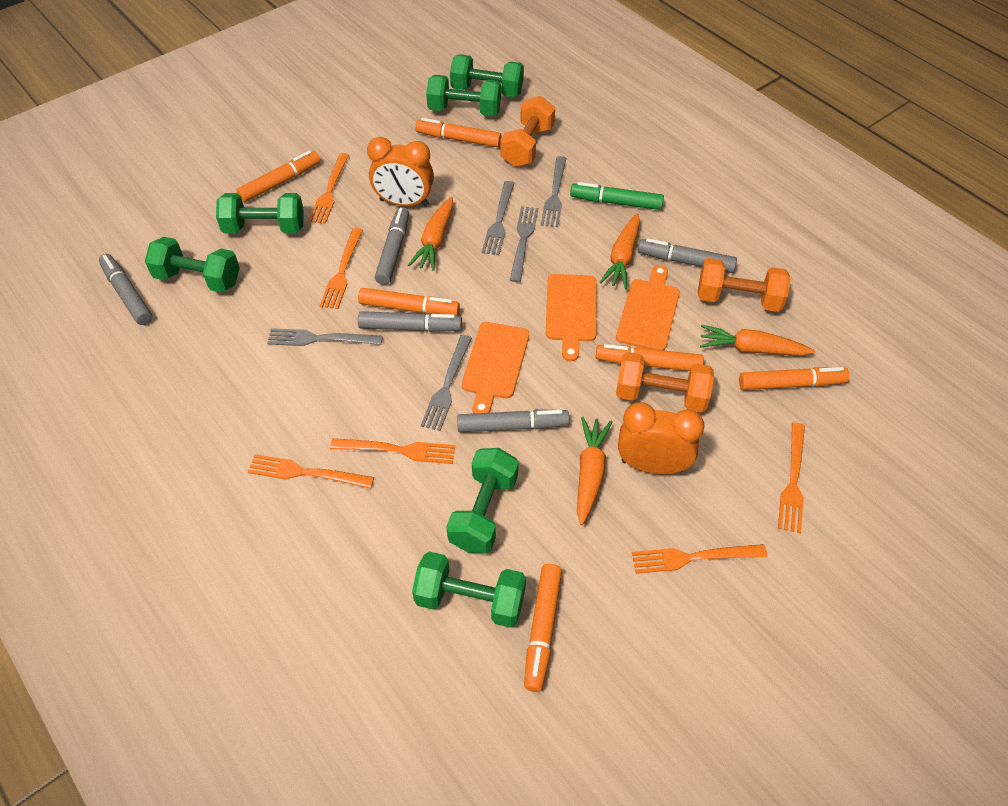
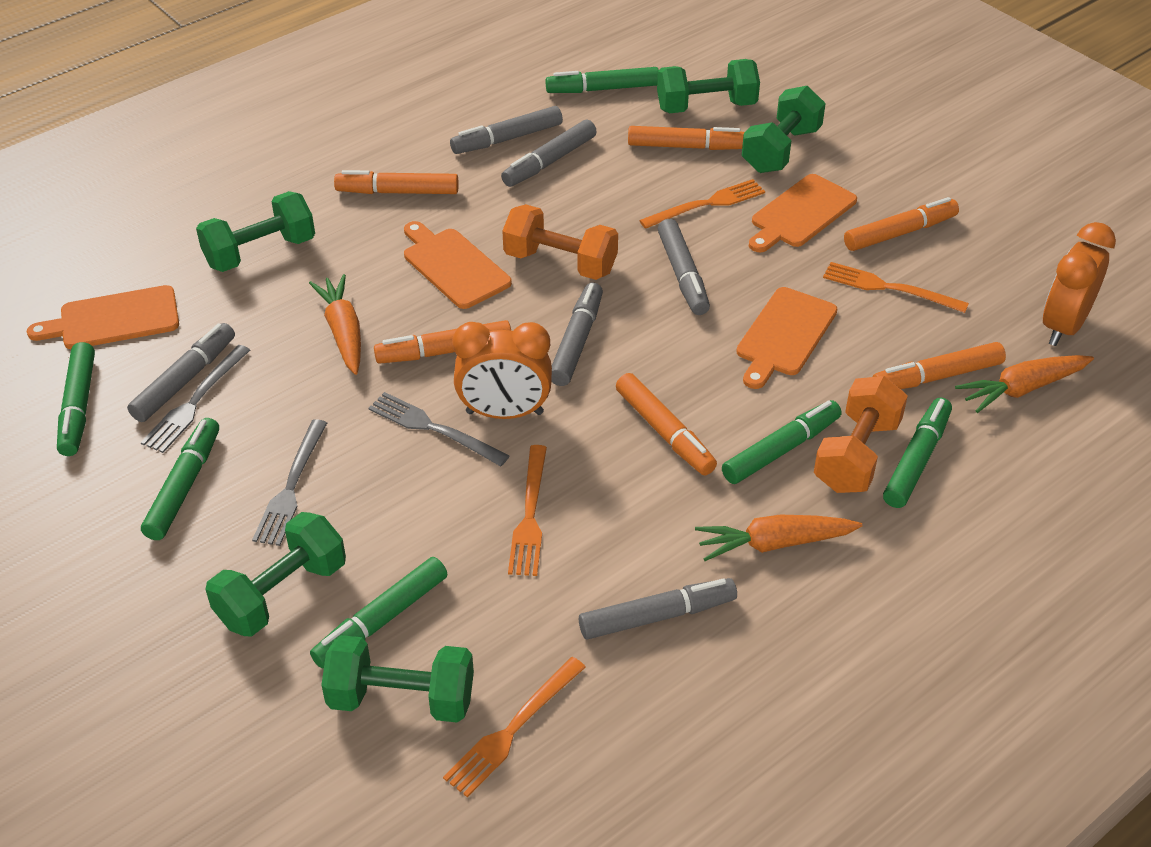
green dumbbell: 6 -> 5
green marker: 1 -> 6
grey fork: 5 -> 3
grey marker: 5 -> 6
orange carrot: 4 -> 3
orange cutting board: 3 -> 4
orange dumbbell: 3 -> 2
orange fork: 6 -> 4

